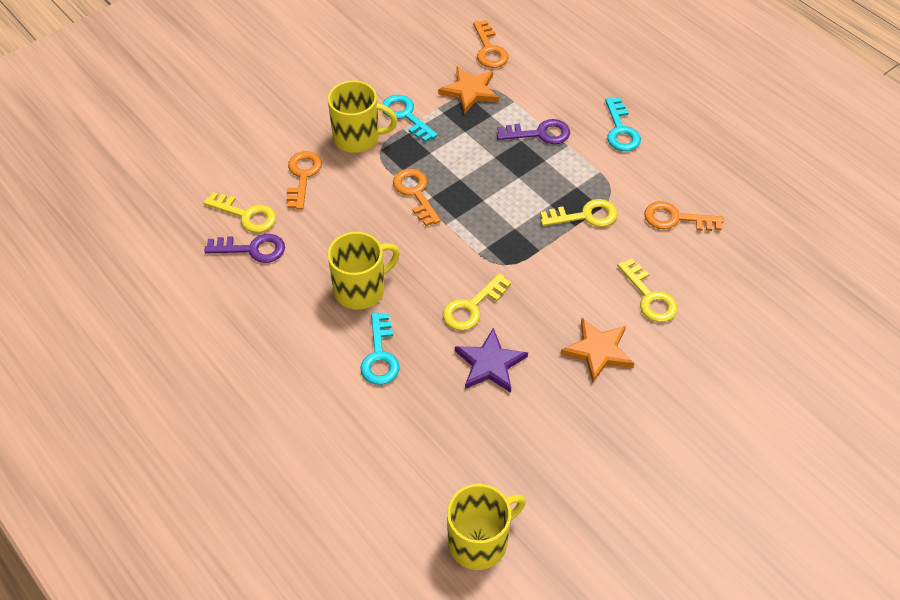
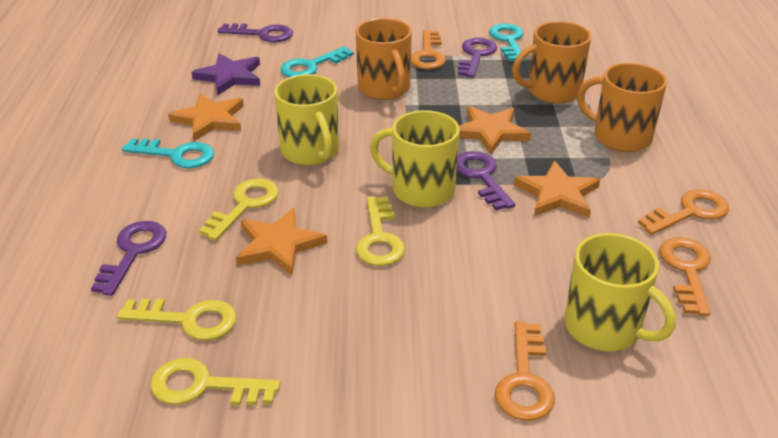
orange mug: 0 -> 3
orange star: 2 -> 4
purple key: 2 -> 4

